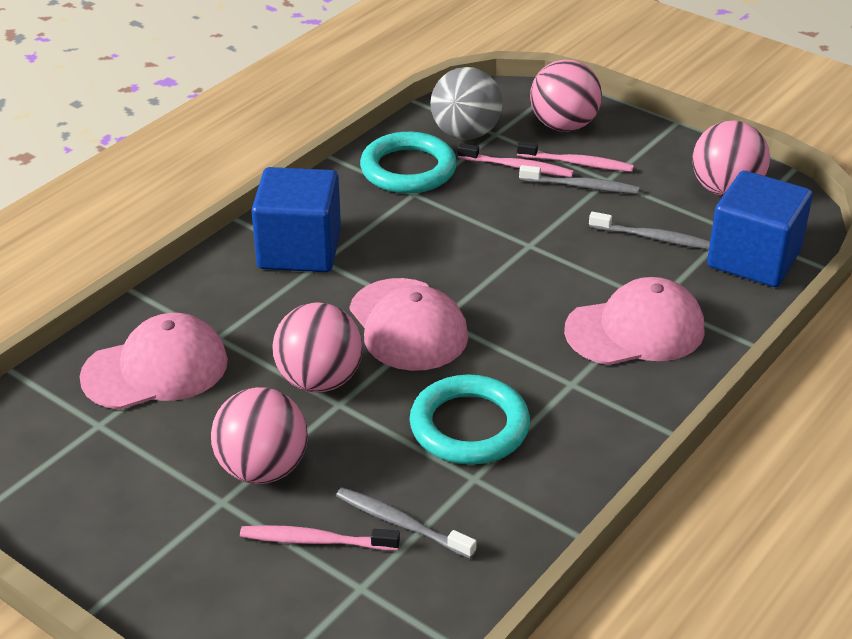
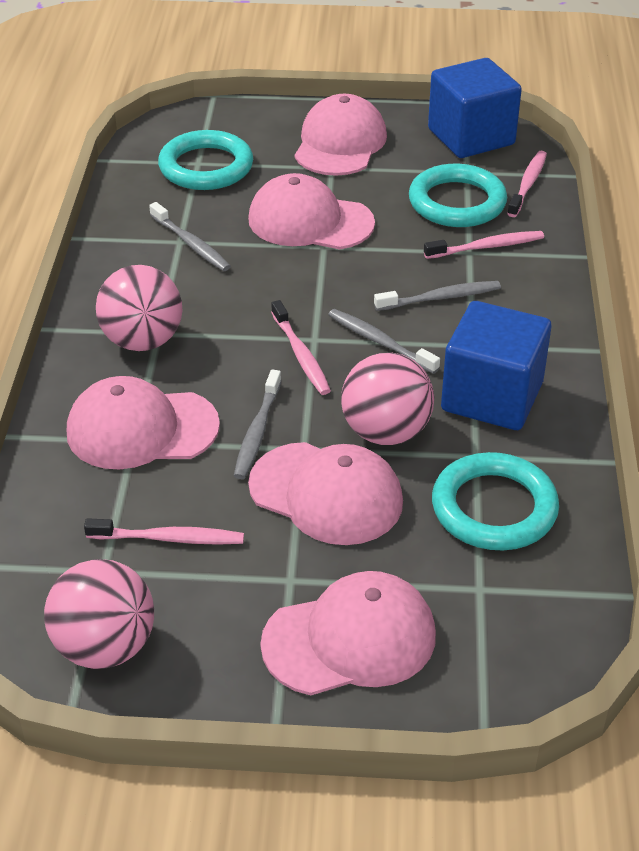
grey ball: 1 -> 0
grey toothbrush: 3 -> 4
pink ball: 4 -> 3
pink cap: 3 -> 5
pink toothbrush: 3 -> 4
turquoise ring: 2 -> 3

